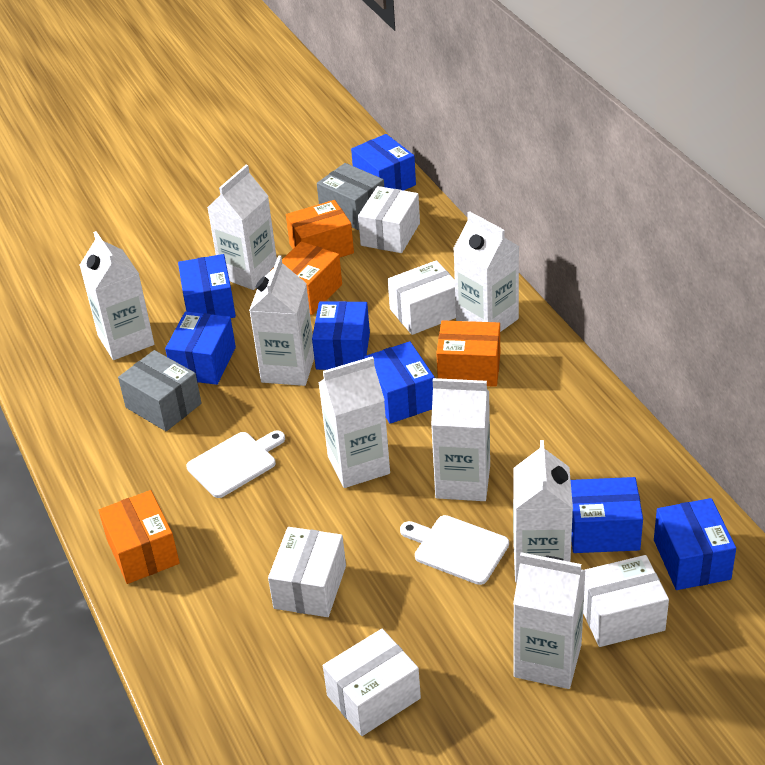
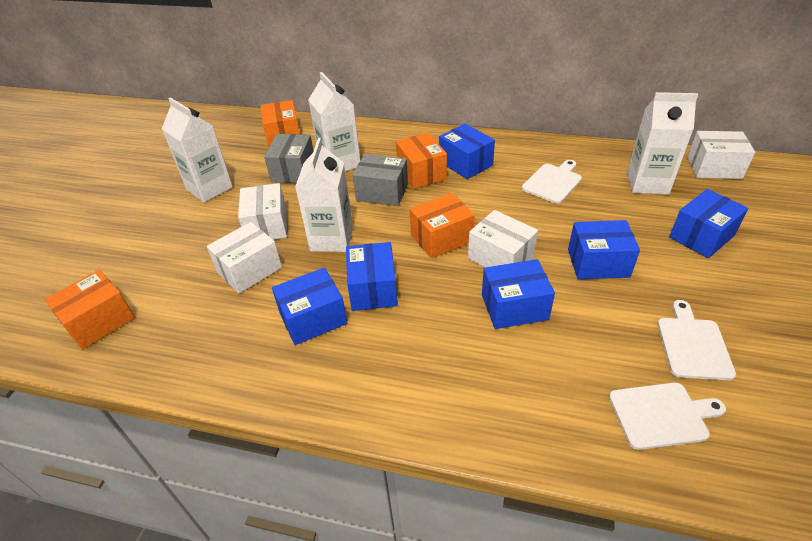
blue box: 7 -> 6
white box: 5 -> 4
white carton: 8 -> 4
white cutting board: 2 -> 3

